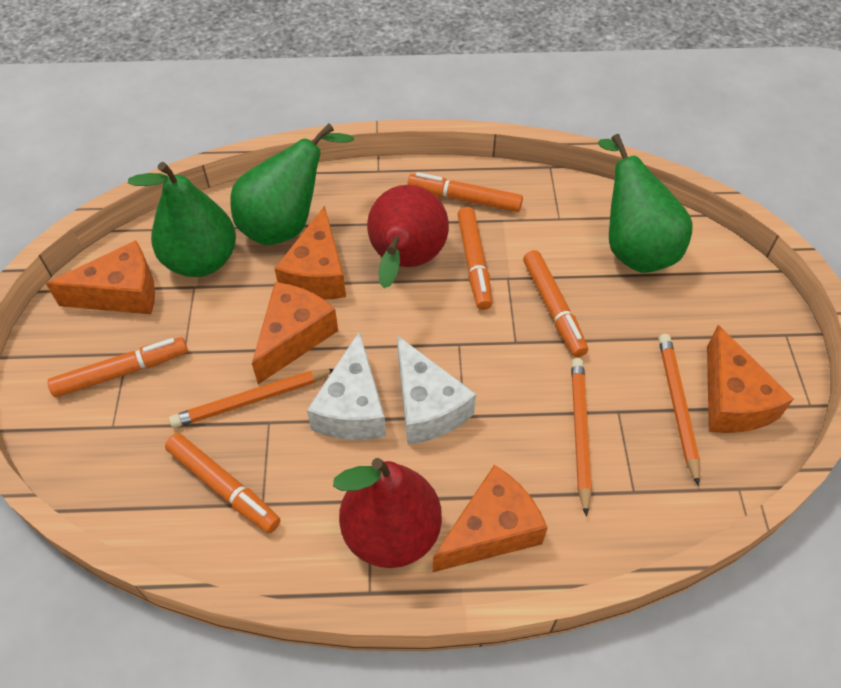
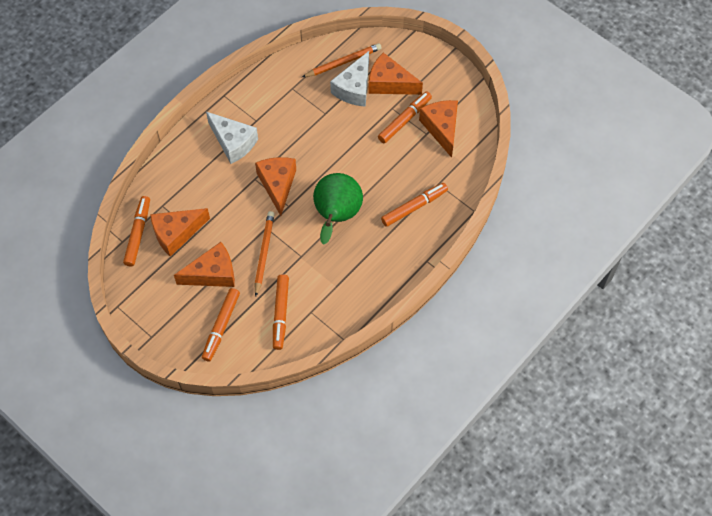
green pear: 3 -> 1
orange pencil: 3 -> 2
red pear: 2 -> 0

